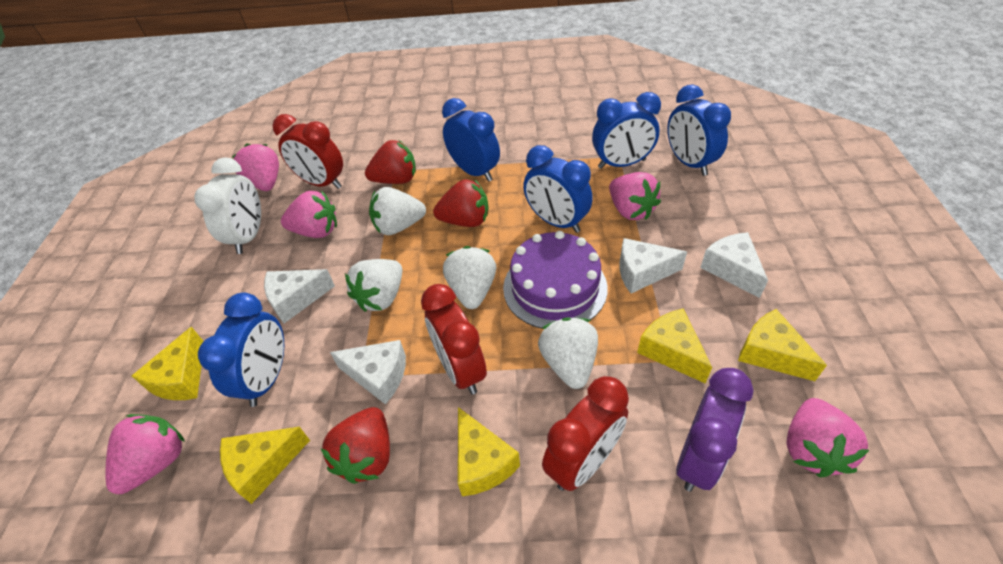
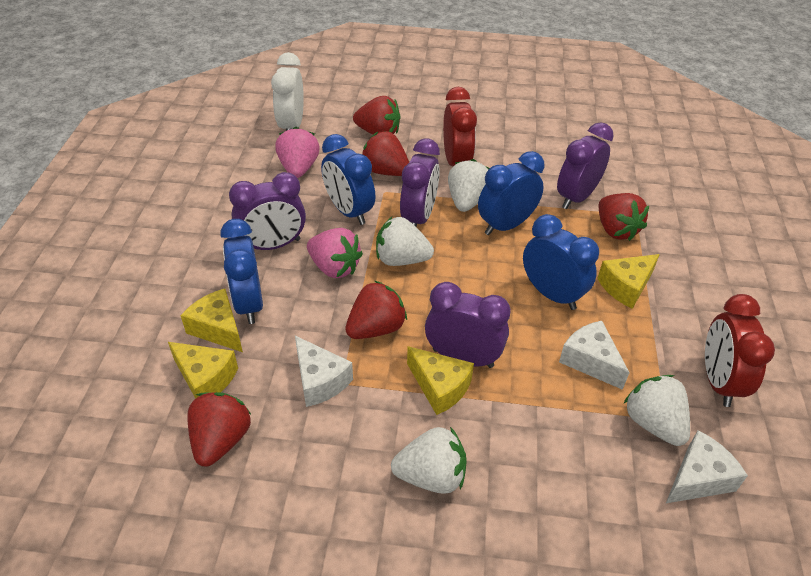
blue clock: 5 -> 4
pink strawberry: 5 -> 2
purple cake: 1 -> 0
purple clock: 1 -> 4
red clock: 3 -> 2
red strawberry: 3 -> 5
white cheese: 4 -> 3
yellow cheese: 5 -> 4

